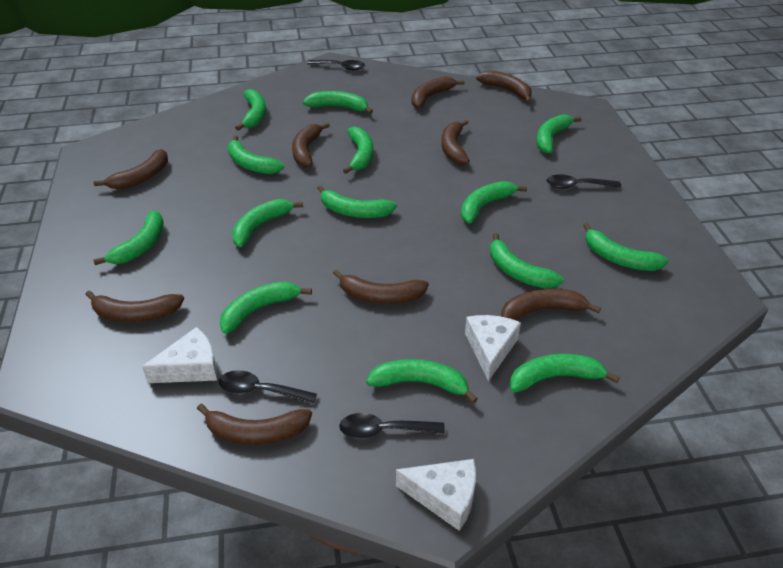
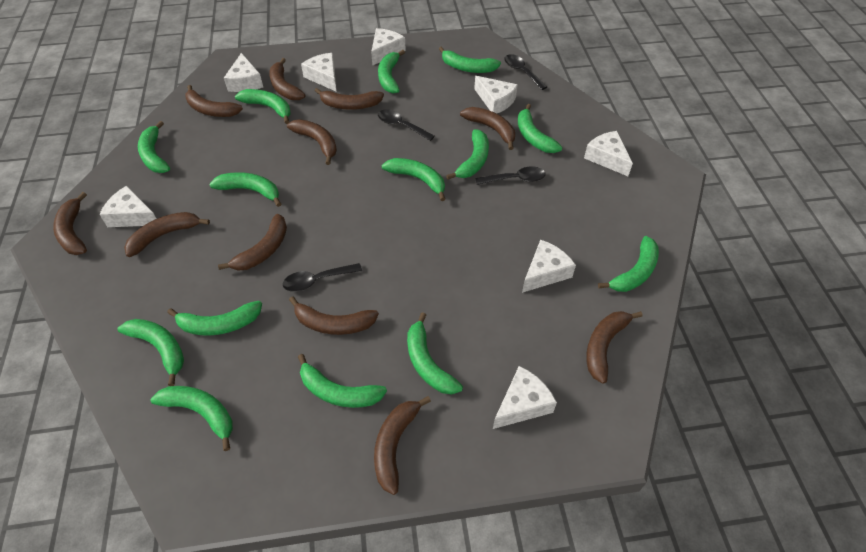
brown banana: 9 -> 11
white cheese: 3 -> 8

